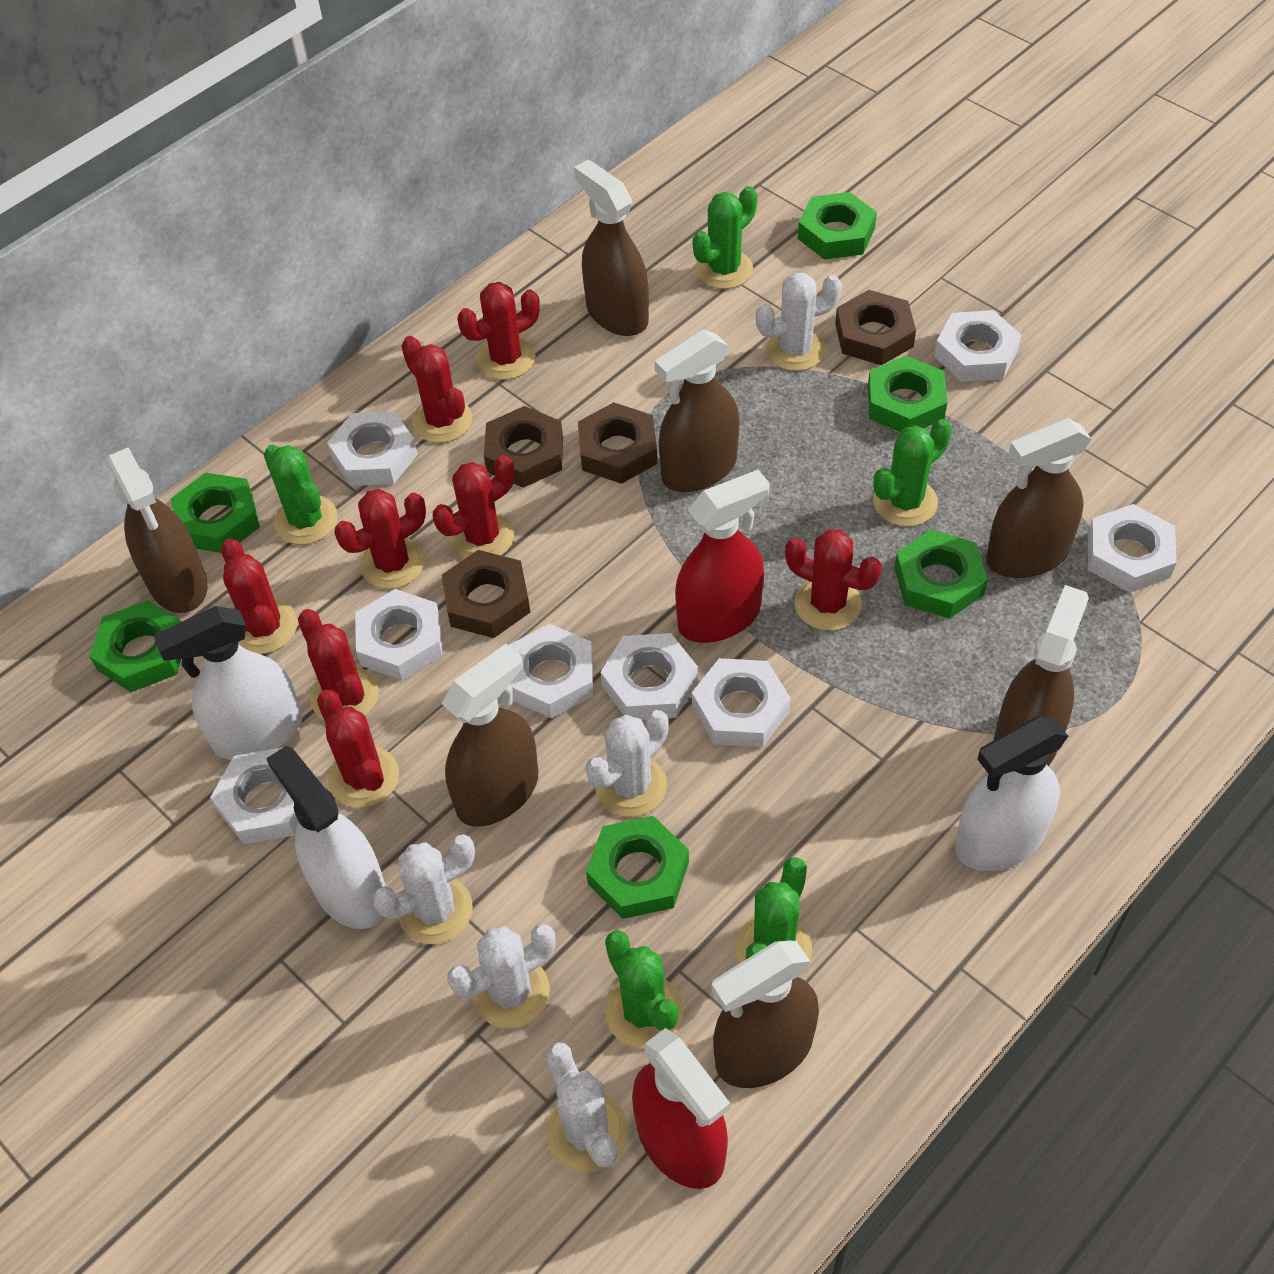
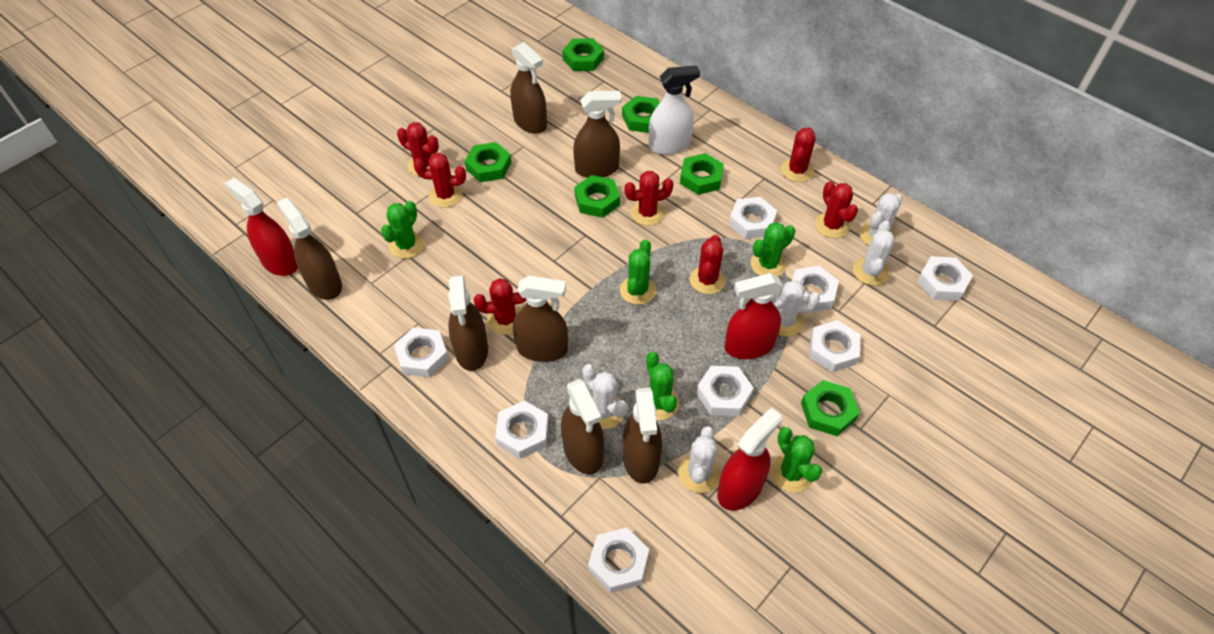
brown nut: 4 -> 0
red cactus: 8 -> 7
red spray bottle: 2 -> 3
white spray bottle: 3 -> 1

